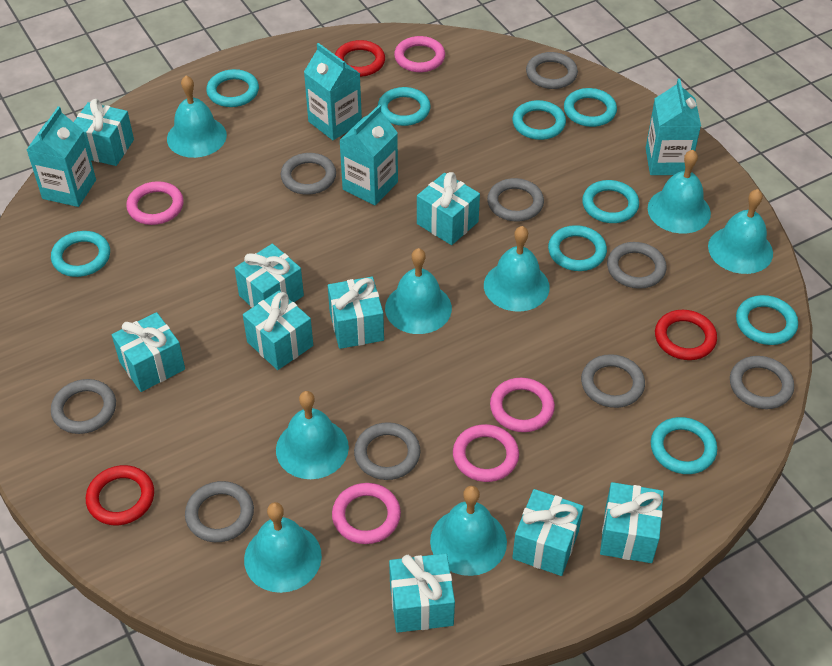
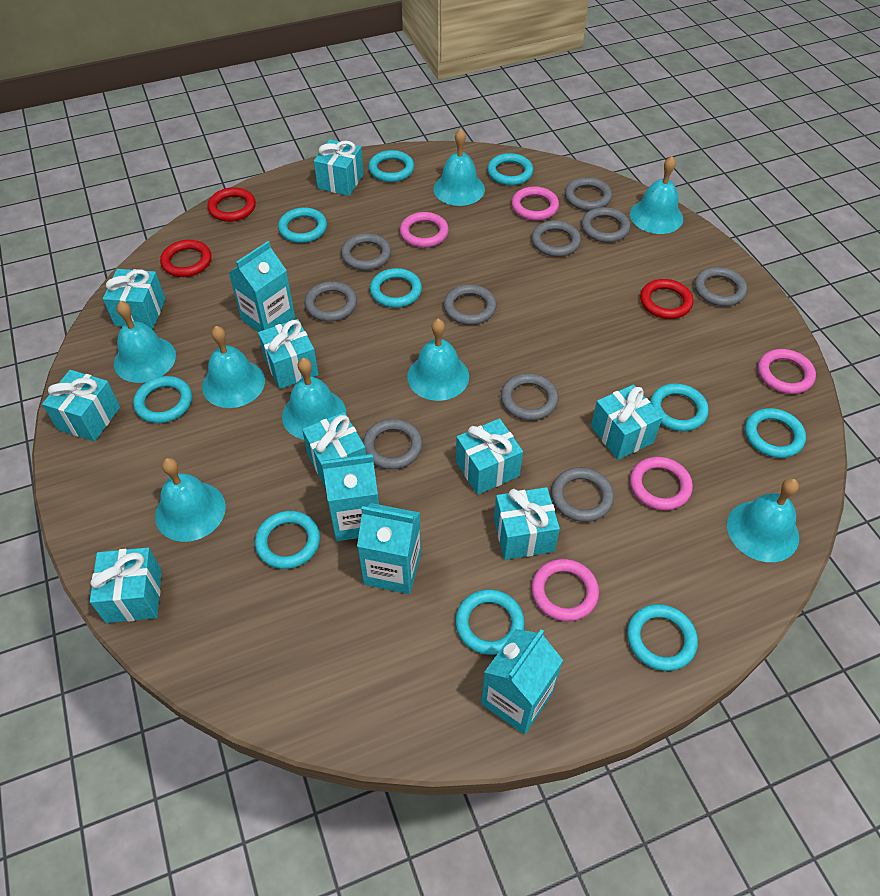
grey ring: 9 -> 10
turquoise ring: 9 -> 10

